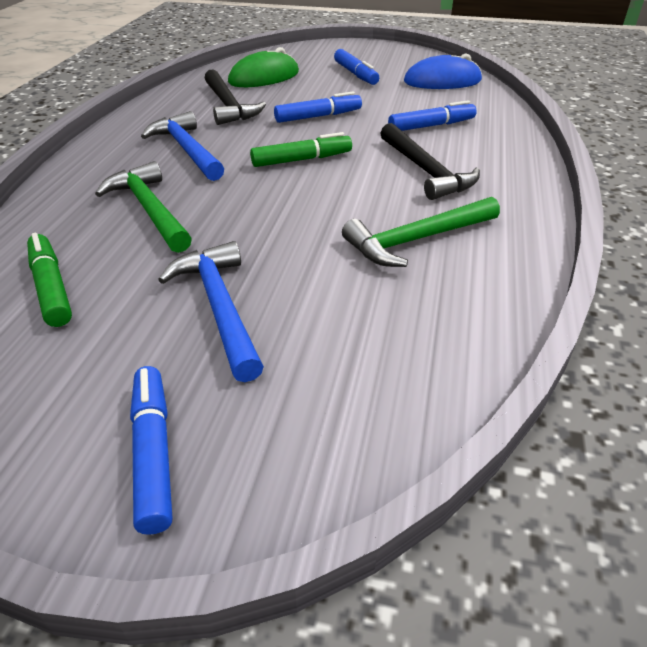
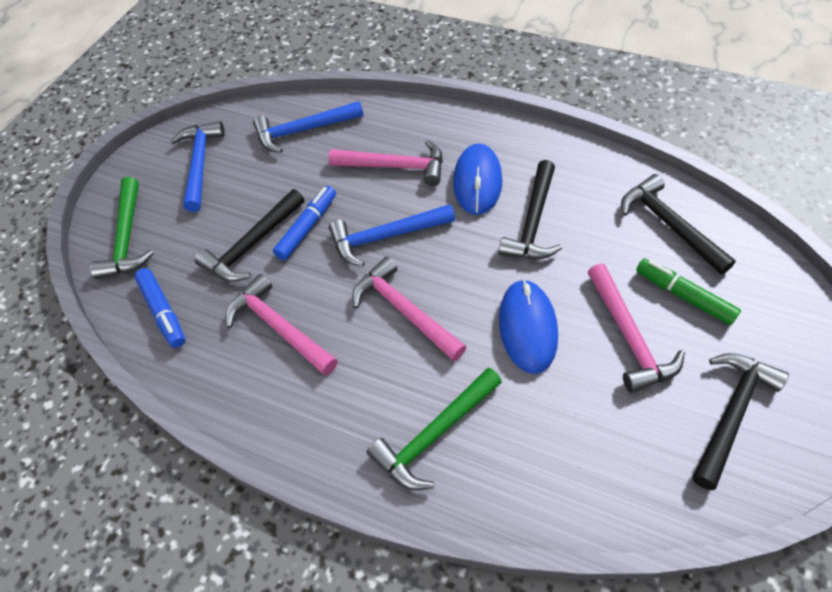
black hammer: 2 -> 4
blue hammer: 2 -> 3
blue marker: 4 -> 2
blue mouse: 1 -> 2
green marker: 2 -> 1
green mouse: 1 -> 0
pink hammer: 0 -> 4

